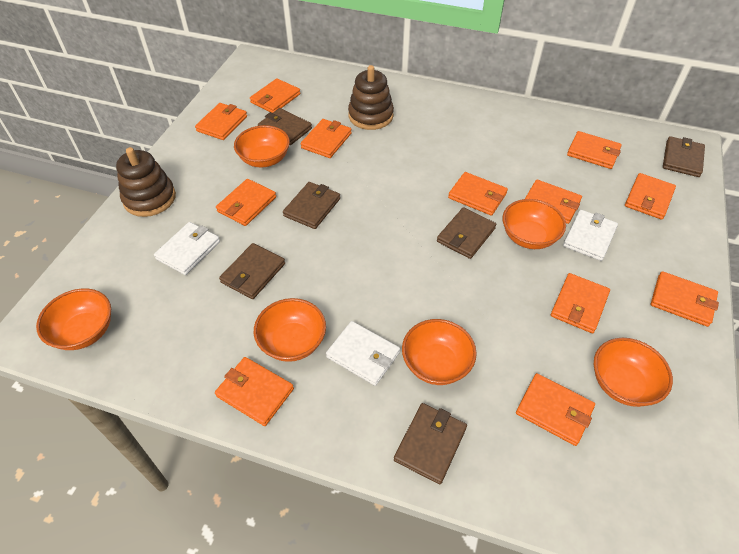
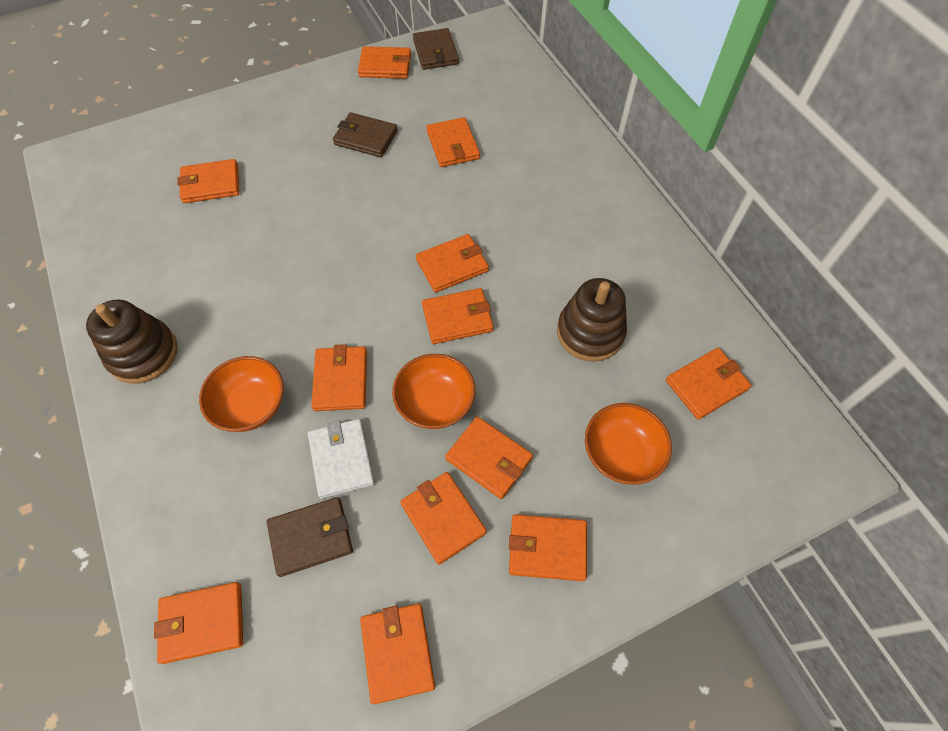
brown wallet: 6 -> 3
orange bowl: 6 -> 3
white wallet: 3 -> 1

